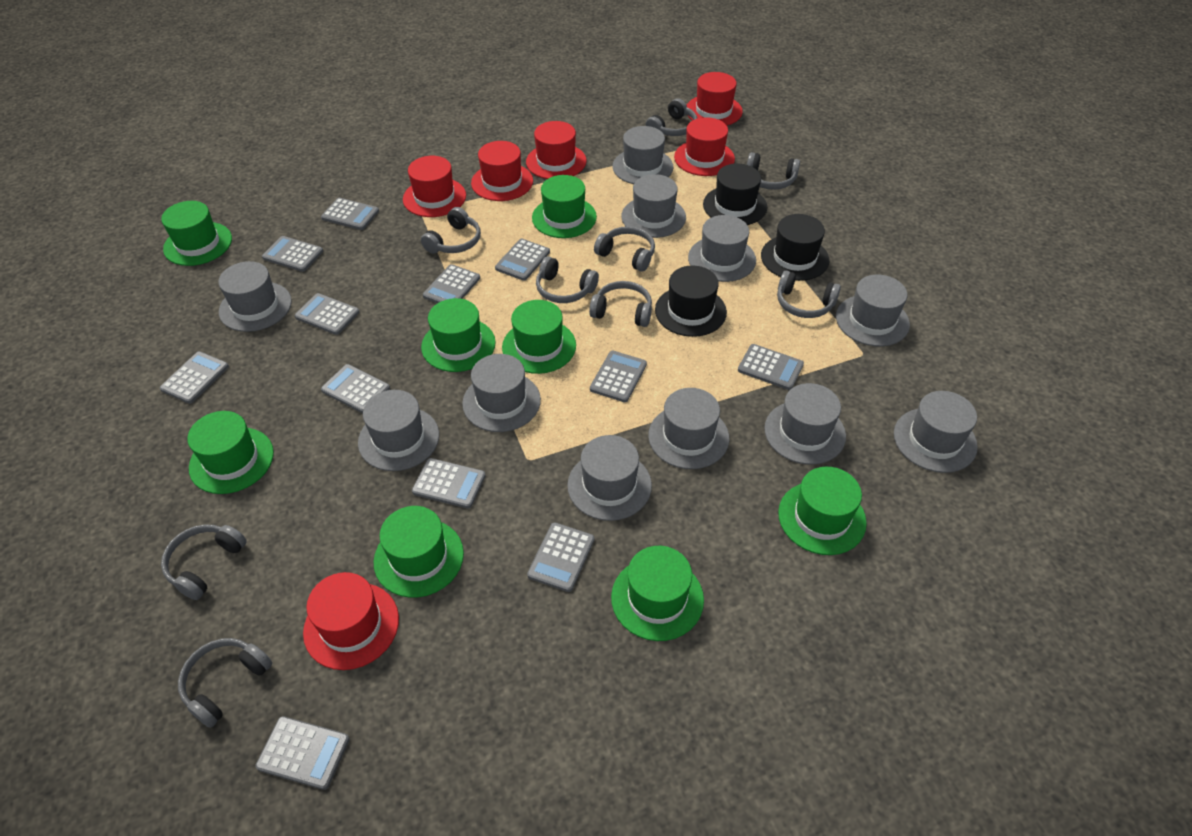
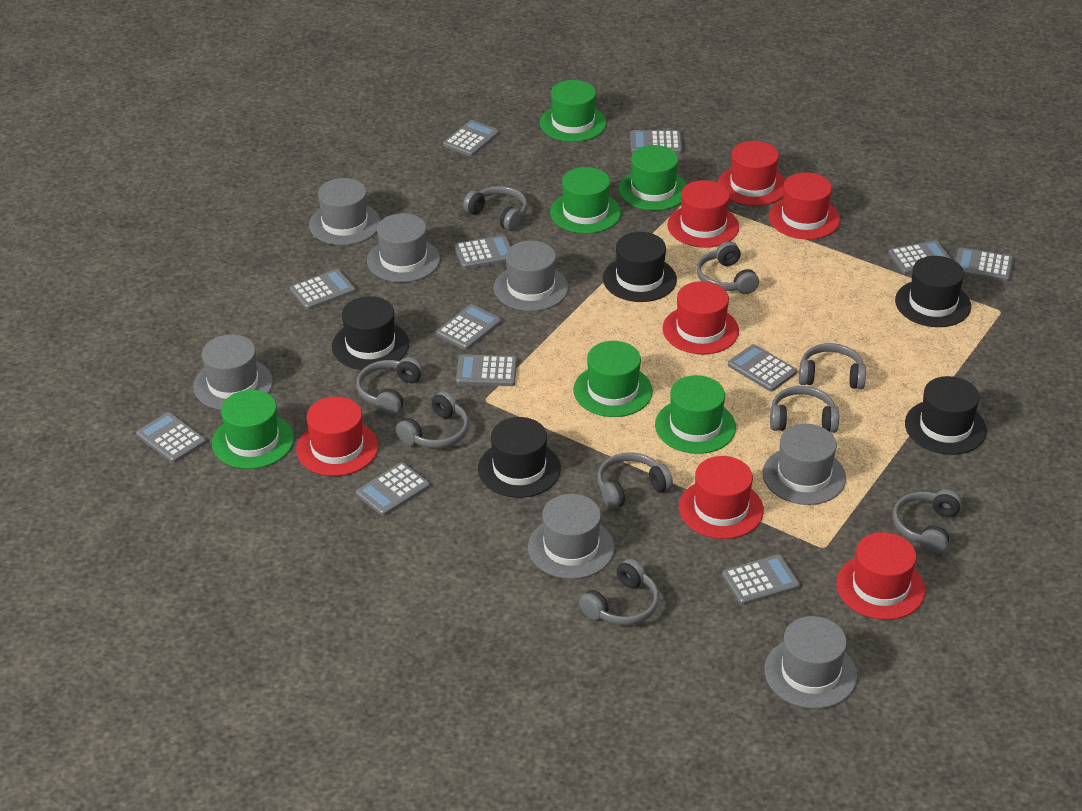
black hat: 3 -> 5
green hat: 8 -> 6
grey hat: 11 -> 7
red hat: 6 -> 7

